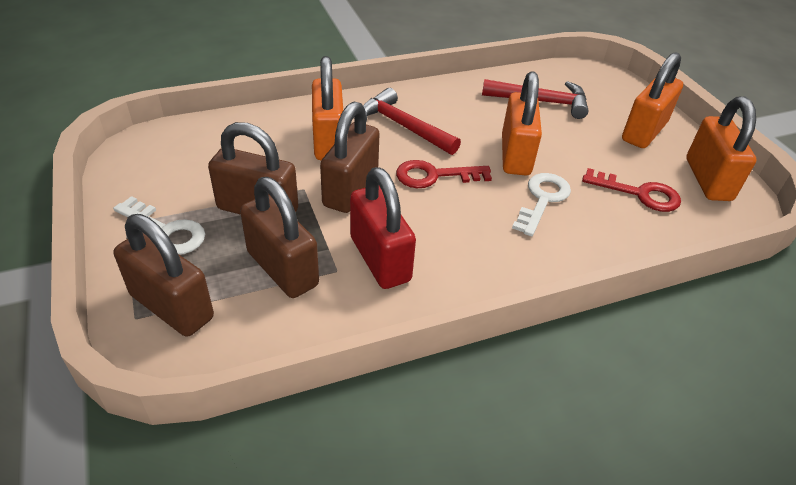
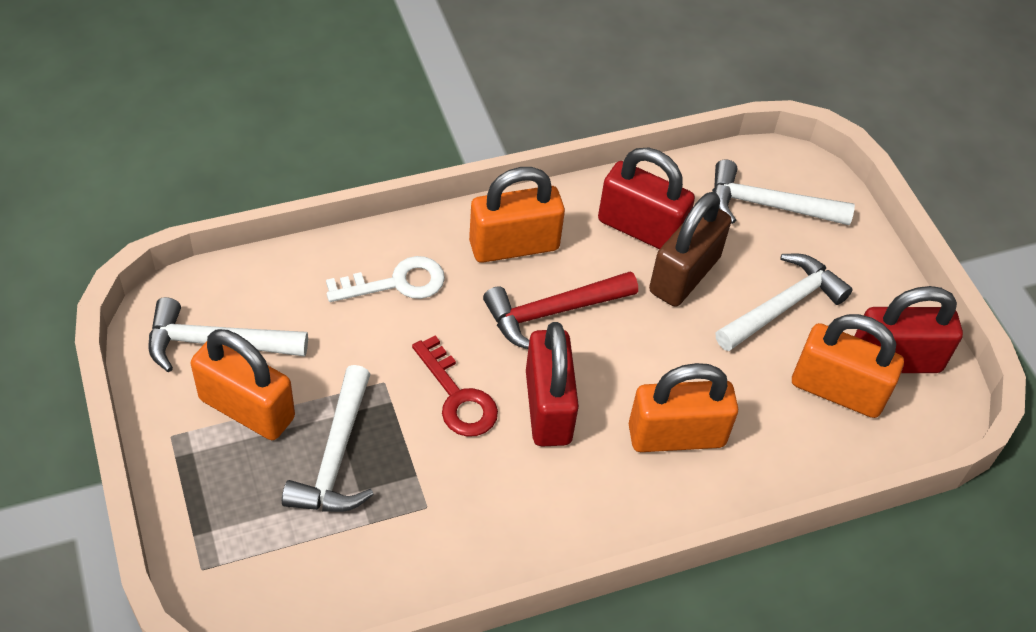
brown padlock: 4 -> 1
red hammer: 2 -> 1
red key: 2 -> 1
red padlock: 1 -> 3
white hammer: 0 -> 4
white key: 2 -> 1

